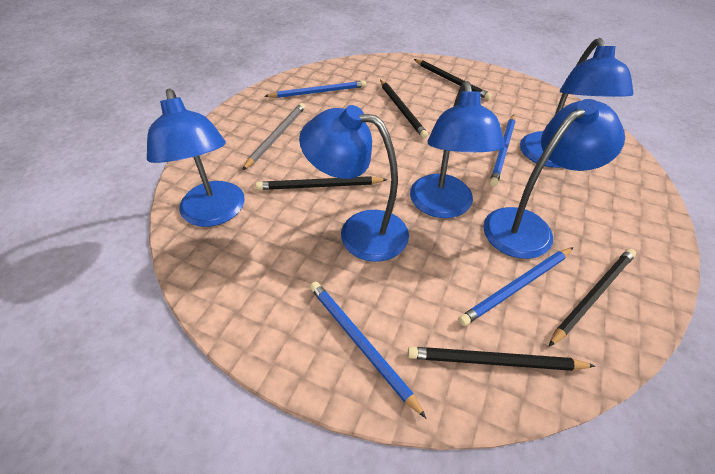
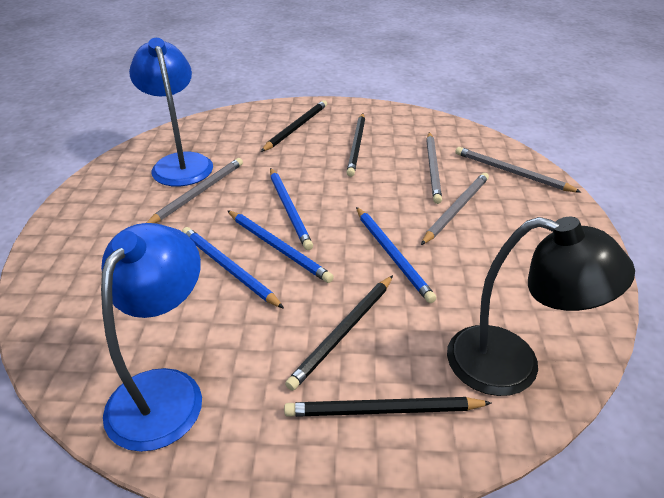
black lamp: 0 -> 1
black pencil: 5 -> 4
blue lamp: 5 -> 2
grey pencil: 1 -> 4

